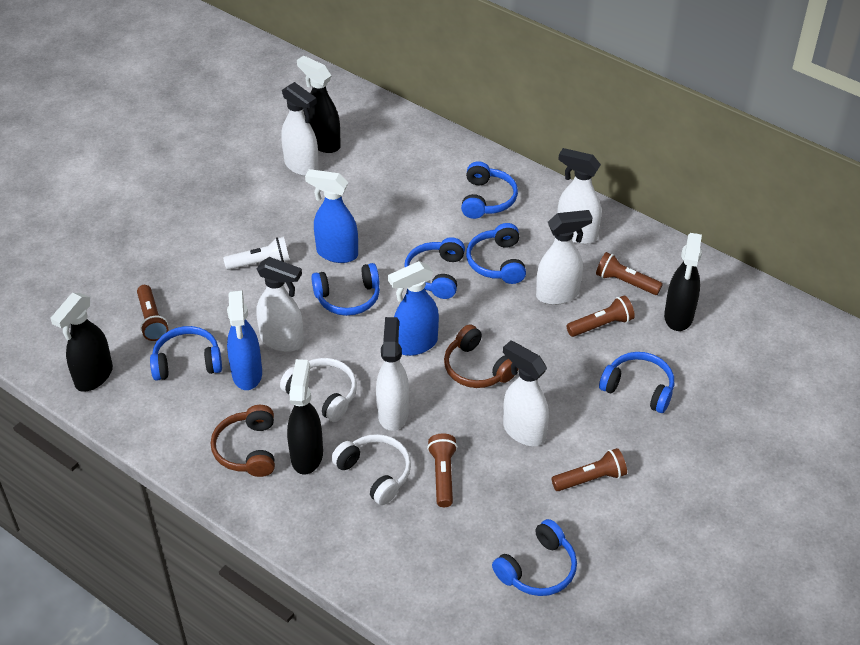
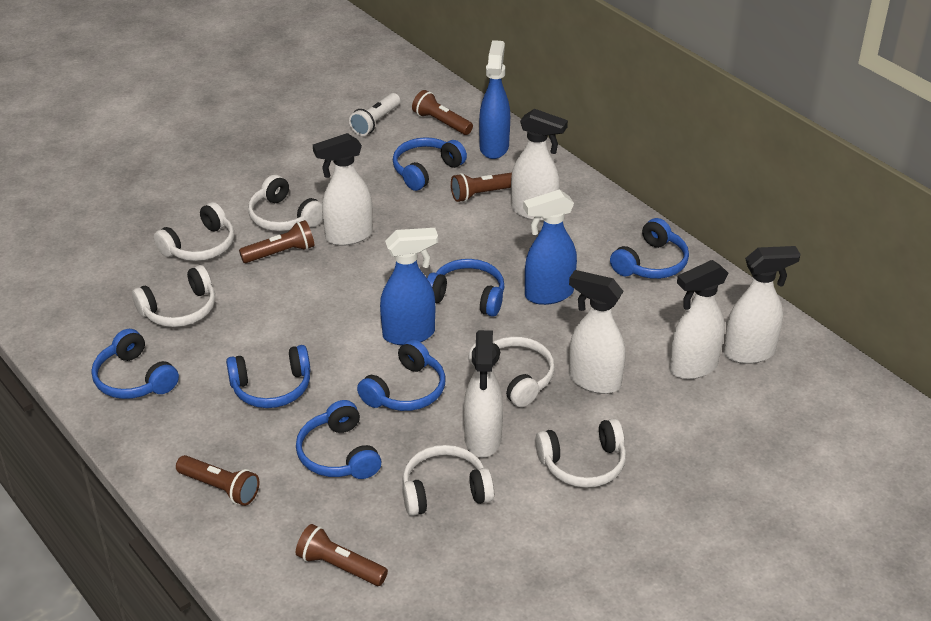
black spray bottle: 4 -> 0
brown headphones: 2 -> 0
white headphones: 2 -> 6

